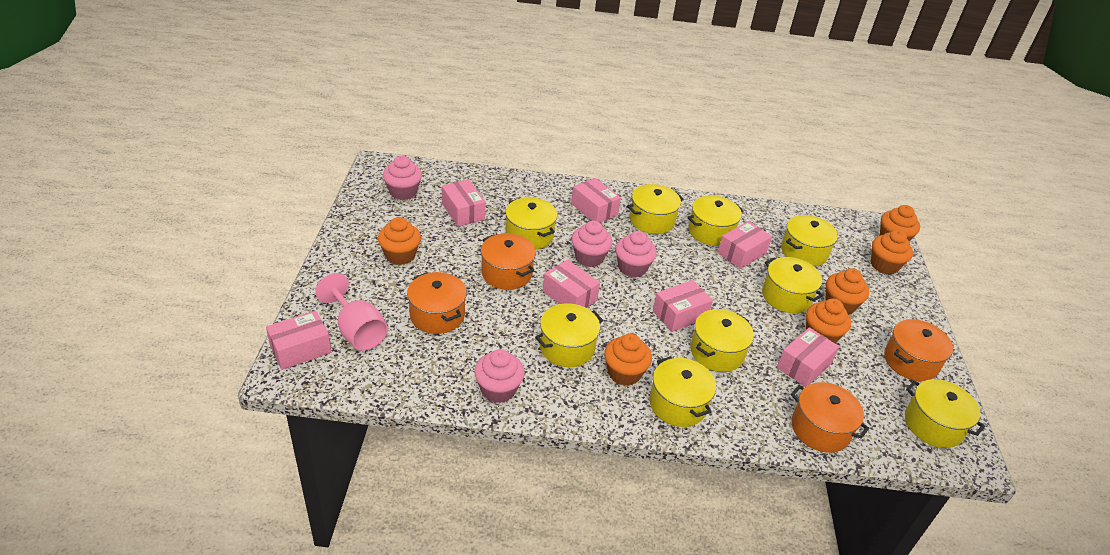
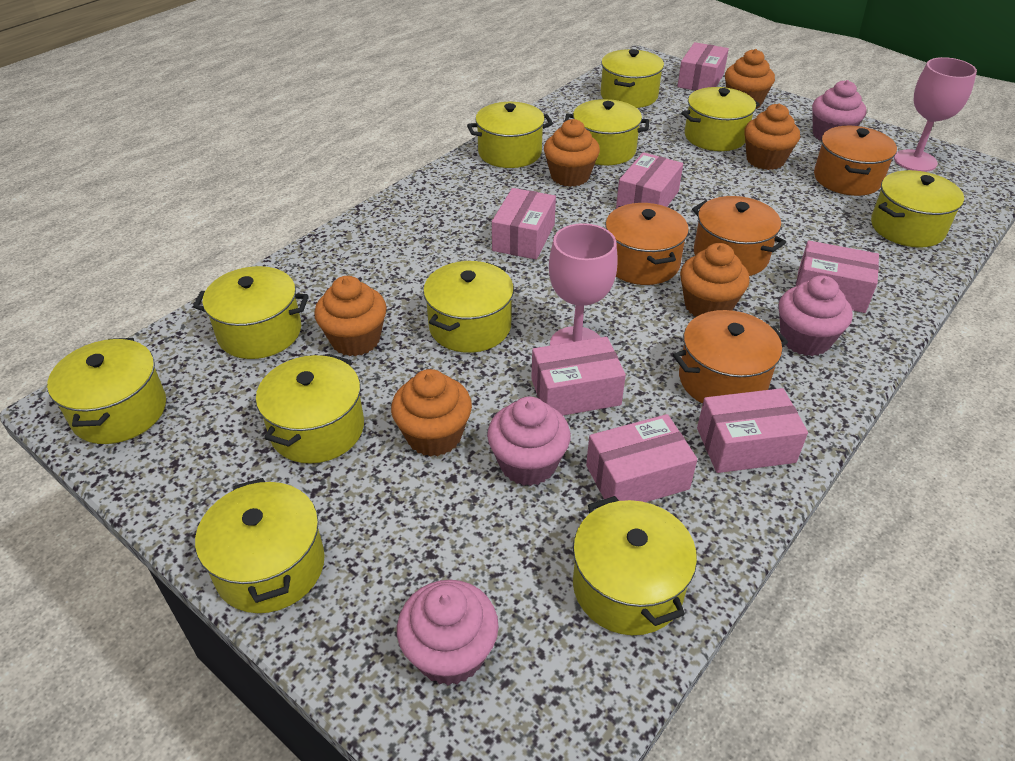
pink goblet: 1 -> 2
yellow pot: 9 -> 11

